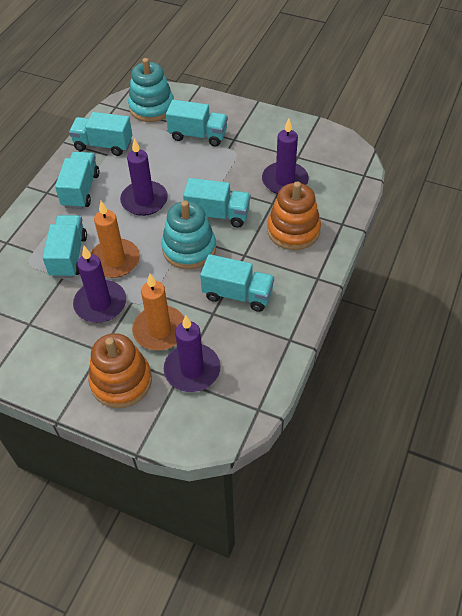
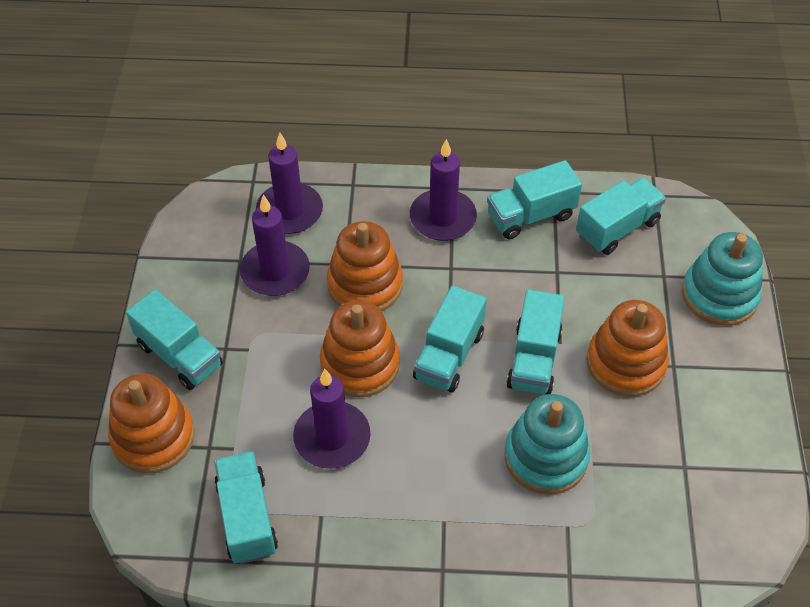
orange candle: 2 -> 0
orange stacking toy: 2 -> 4

